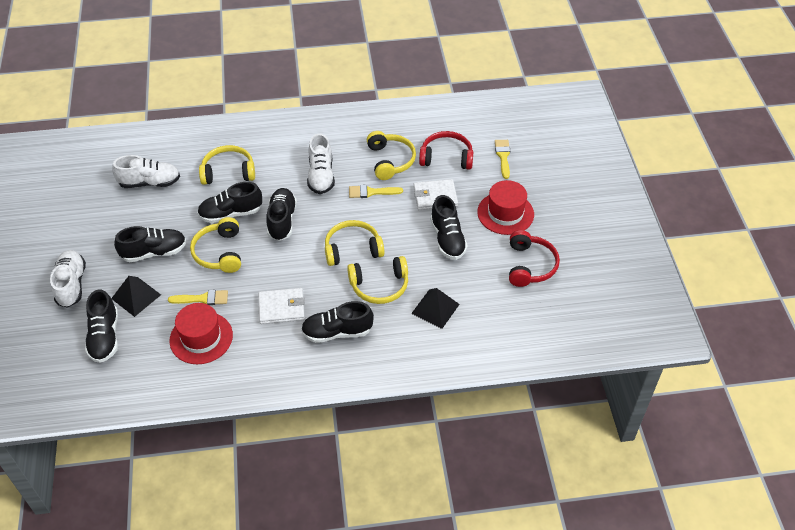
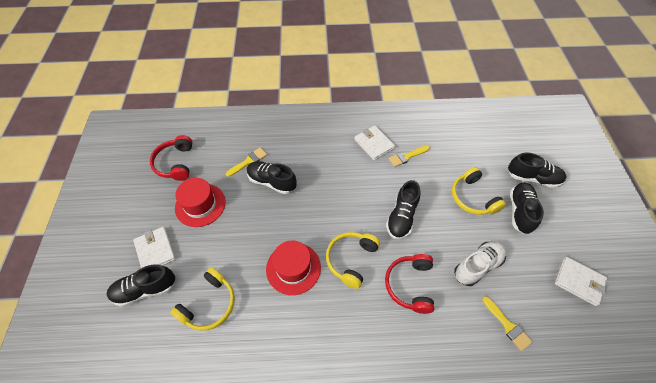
black pyramid: 2 -> 0
black shoe: 6 -> 5
white shoe: 3 -> 1
white wallet: 2 -> 3
yellow headphones: 5 -> 3

